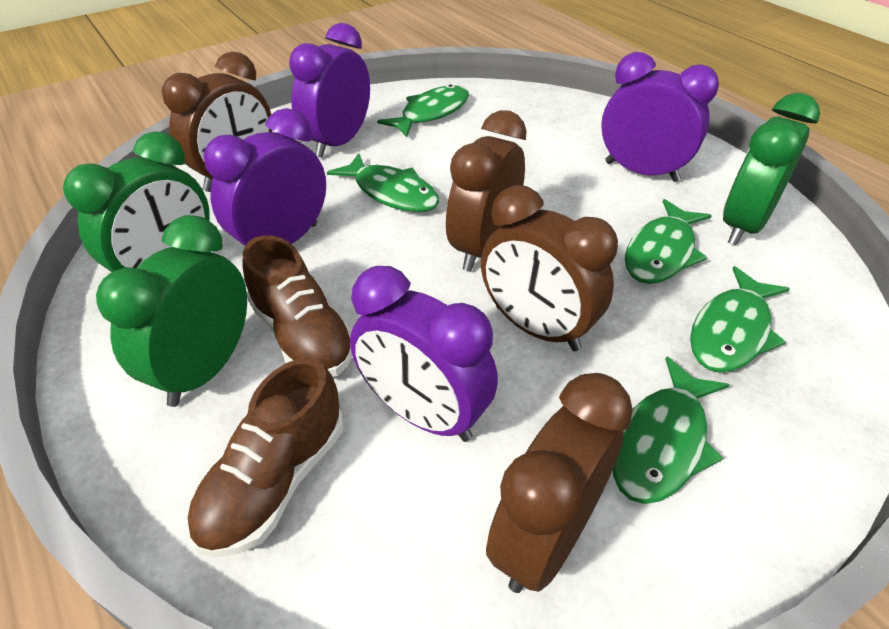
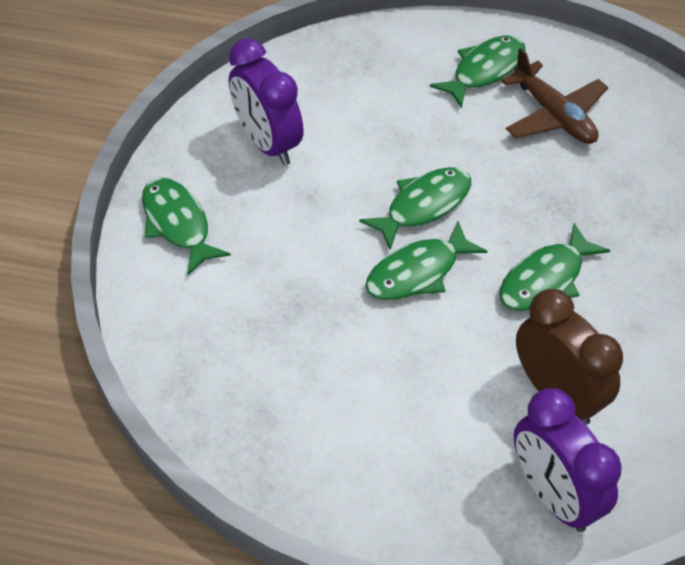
brown clock: 4 -> 1
brown plane: 0 -> 1
brown shoe: 2 -> 0
green clock: 3 -> 0
purple clock: 4 -> 2

